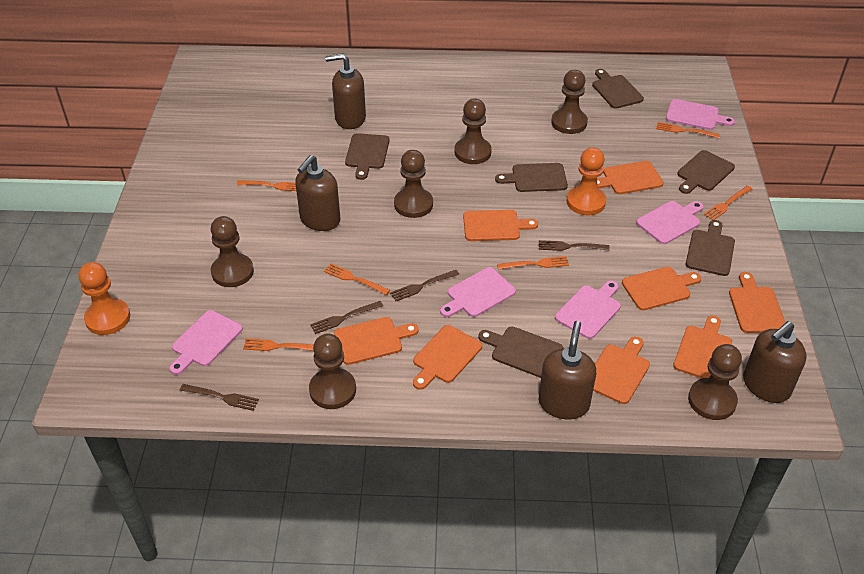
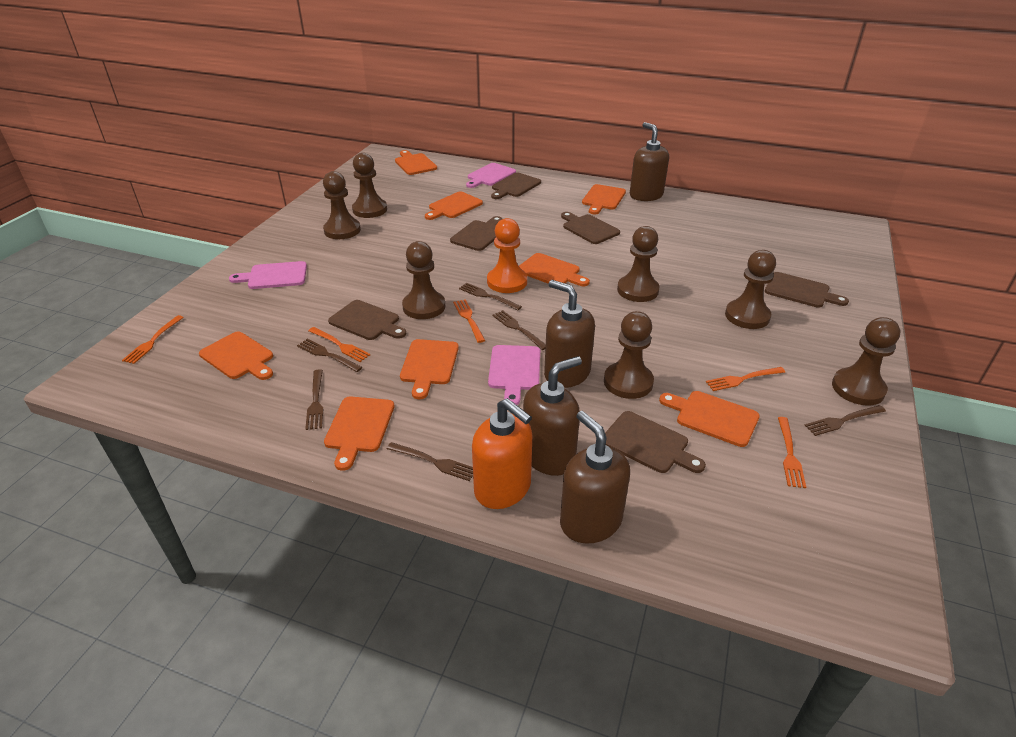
brown fork: 4 -> 6
brown pawn: 6 -> 7
orange fork: 6 -> 5
orange pawn: 2 -> 1
orange soap dispenser: 0 -> 1
pink cutting board: 5 -> 3

